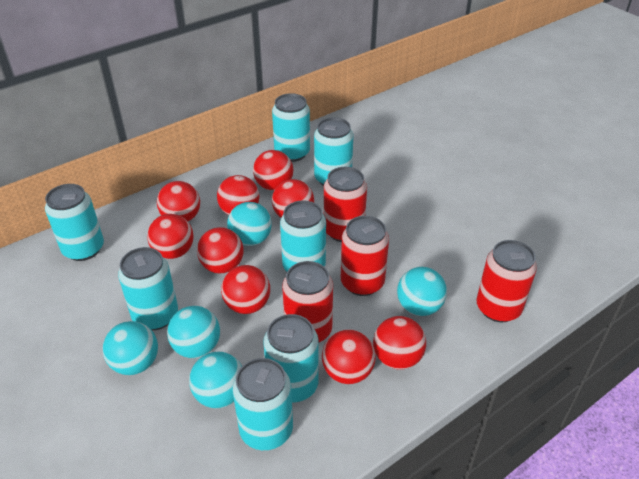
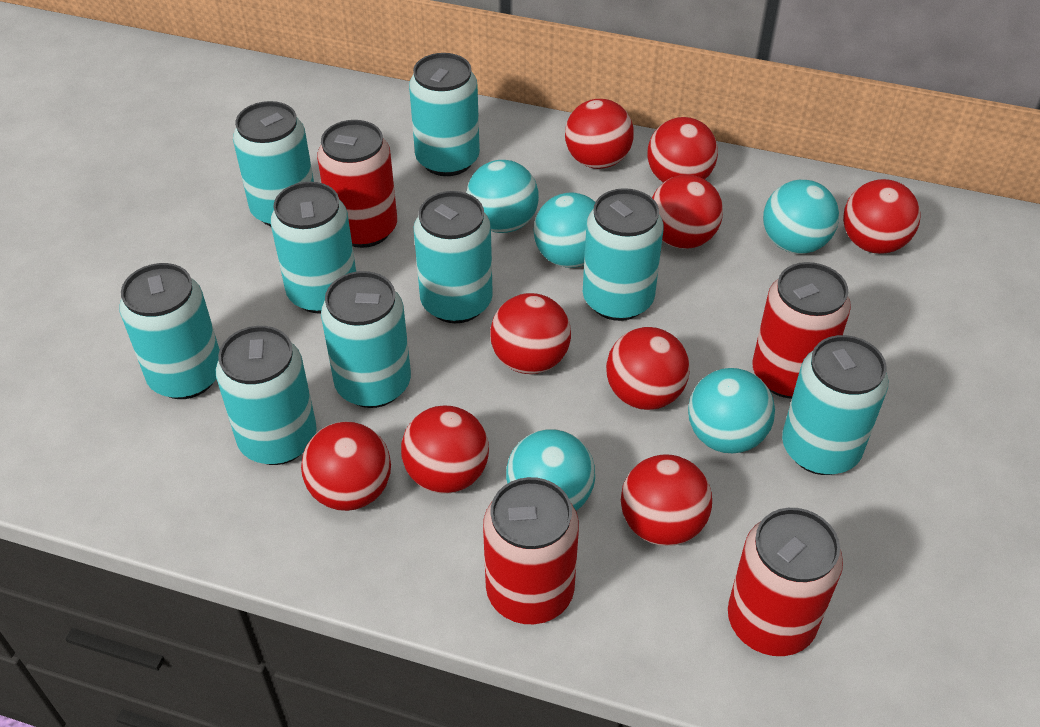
turquoise can: 7 -> 9

